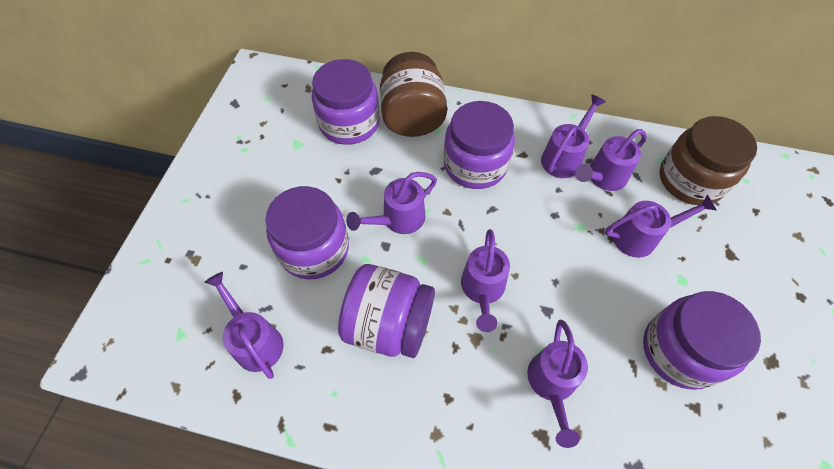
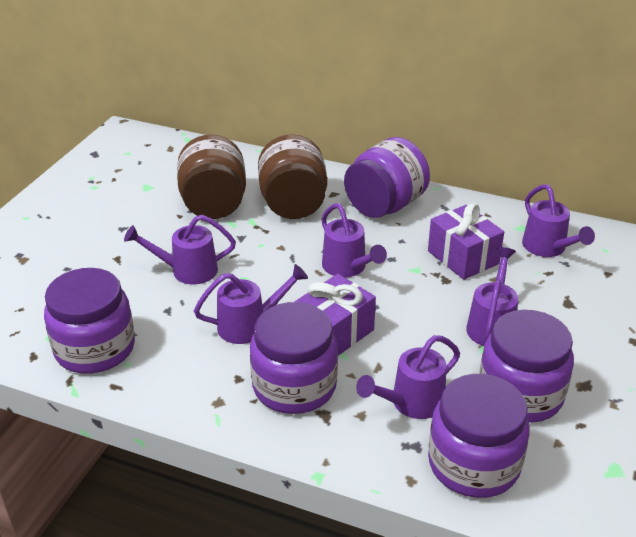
purple gift: 0 -> 2
purple watering can: 7 -> 6

